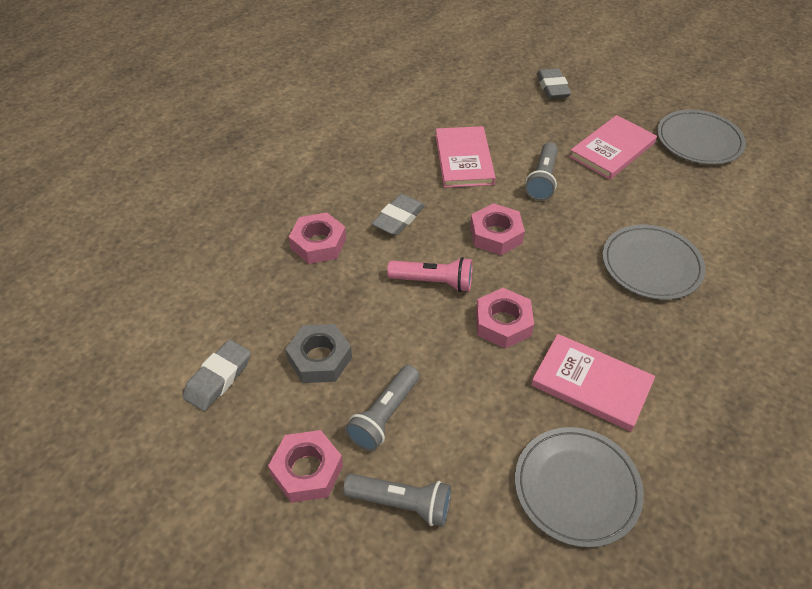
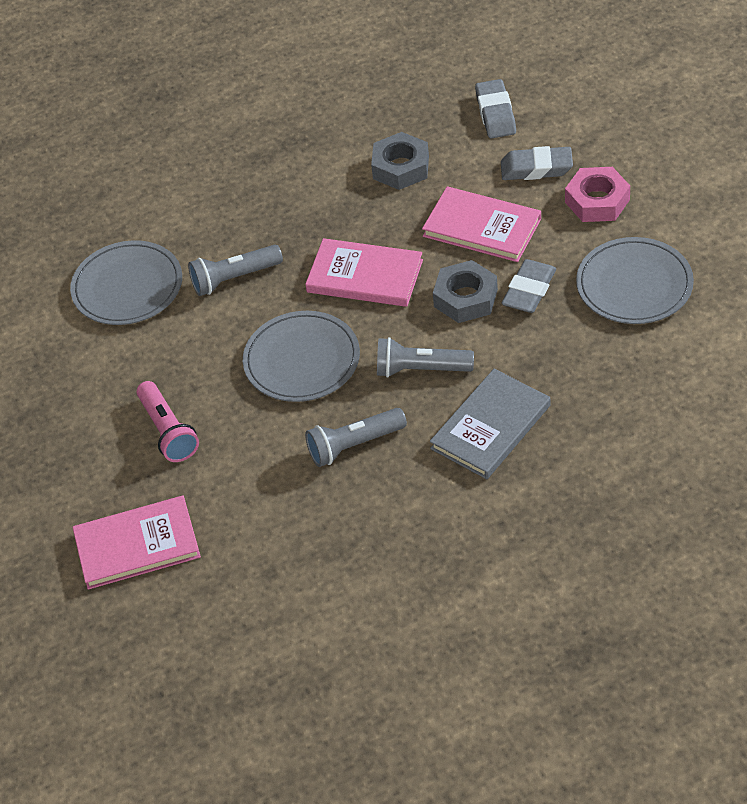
grey book: 0 -> 1
grey nut: 1 -> 2
pink nut: 4 -> 1

